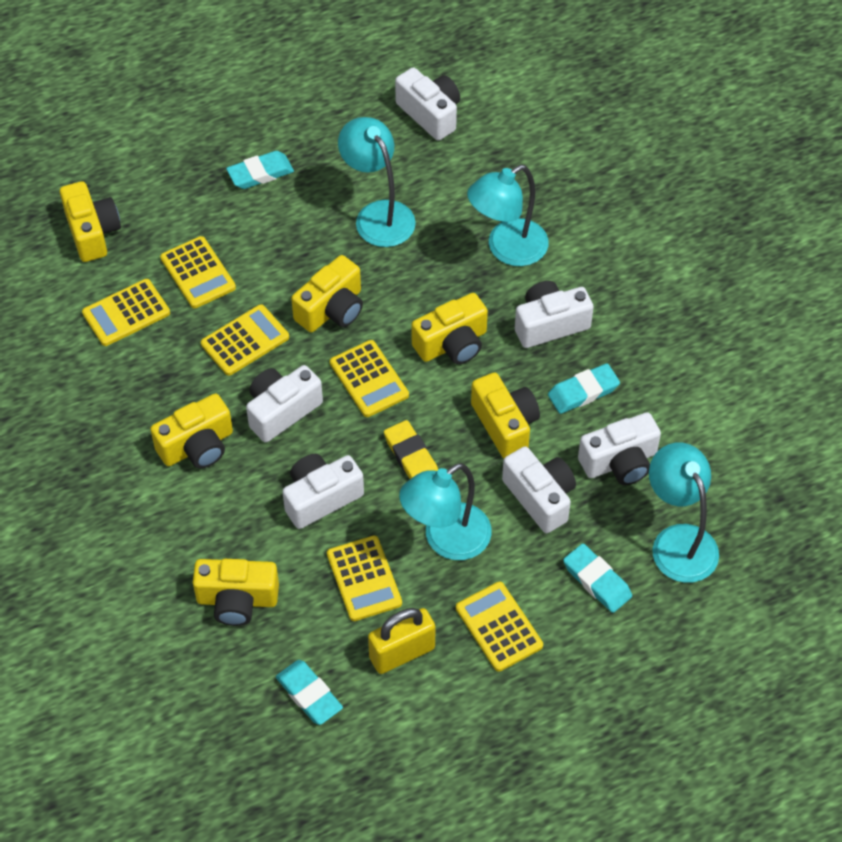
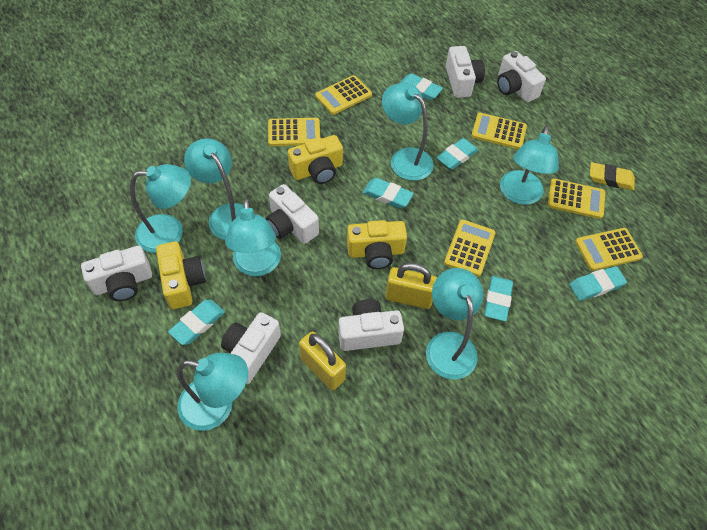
turquoise eraser: 4 -> 6
turquoise lamp: 4 -> 7
yellow camera: 6 -> 3
yellow padlock: 1 -> 2

